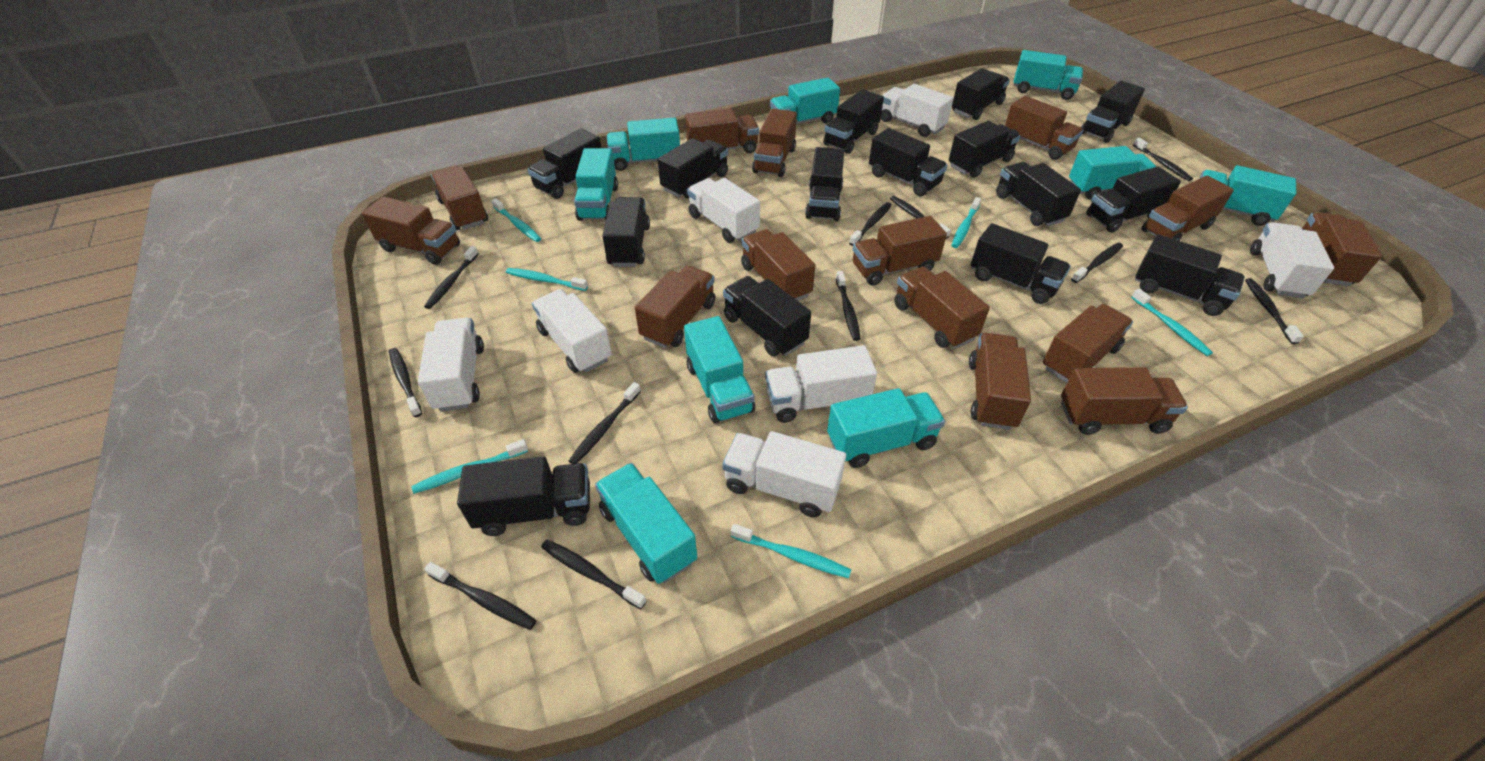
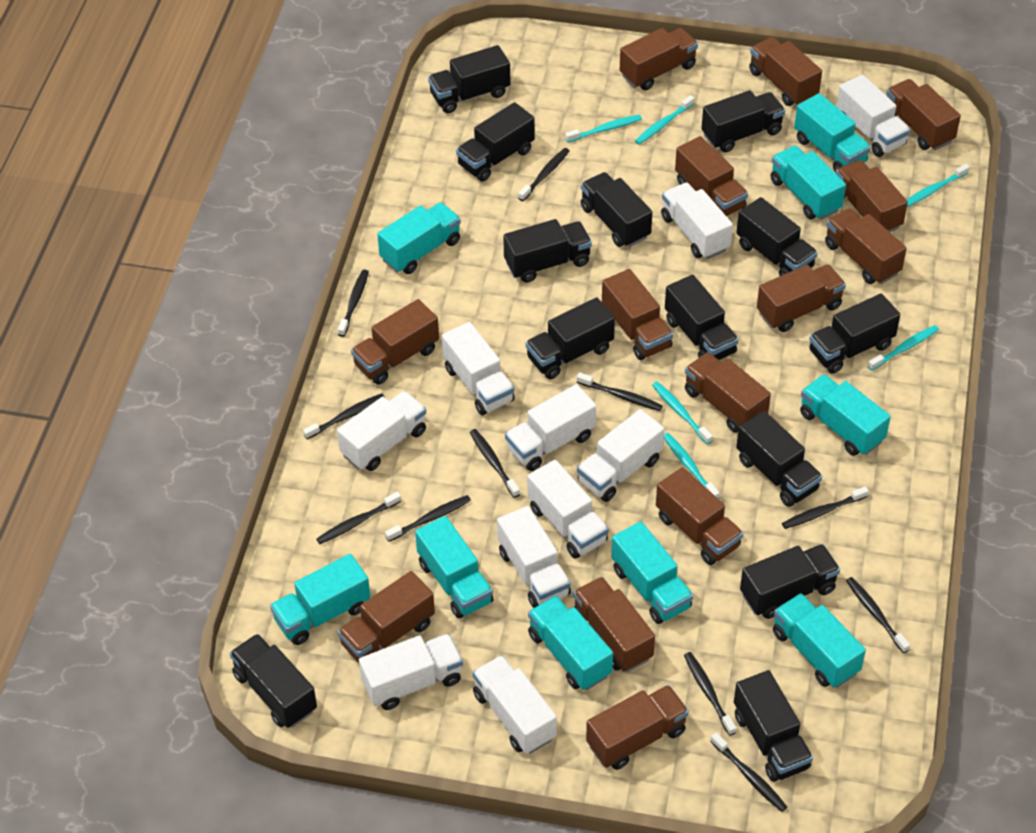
black truck: 15 -> 13
white truck: 7 -> 10

